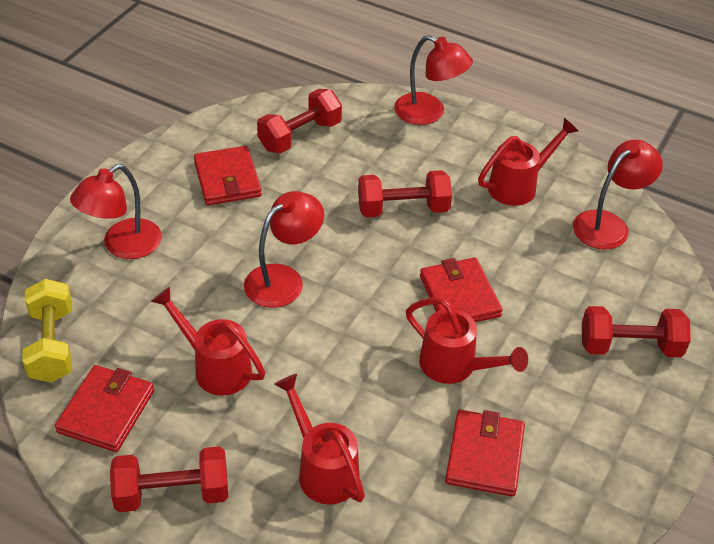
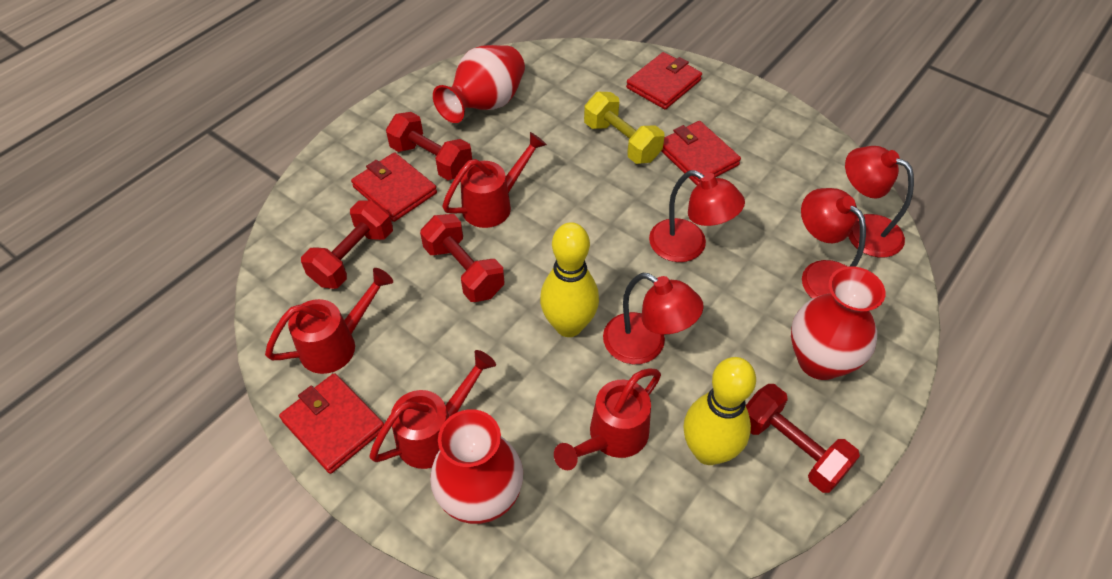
red vase: 0 -> 3
yellow bowling pin: 0 -> 2

